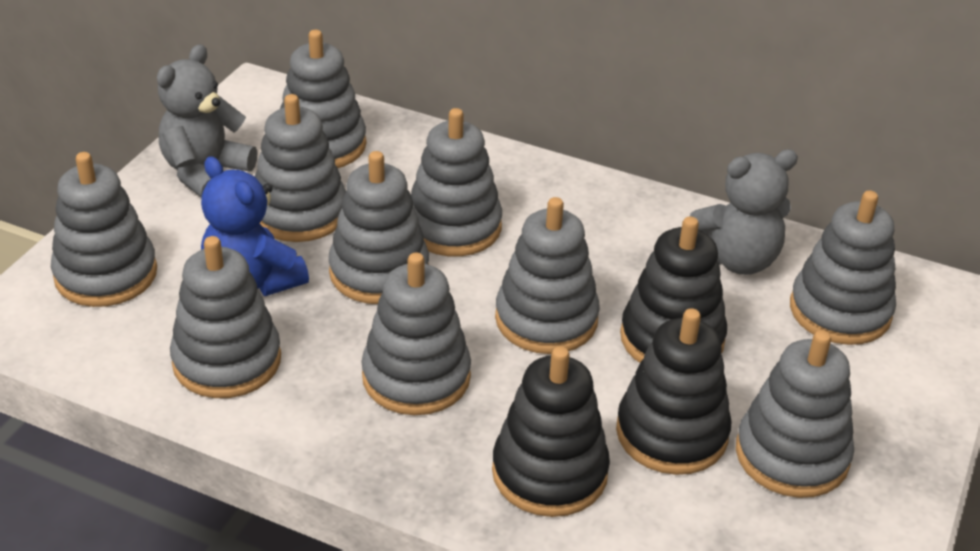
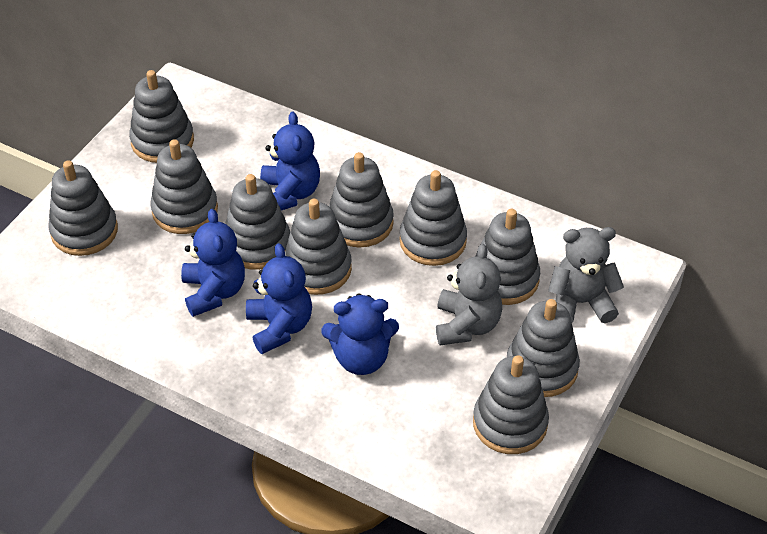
black stacking toy: 3 -> 0
blue teddy bear: 1 -> 4

